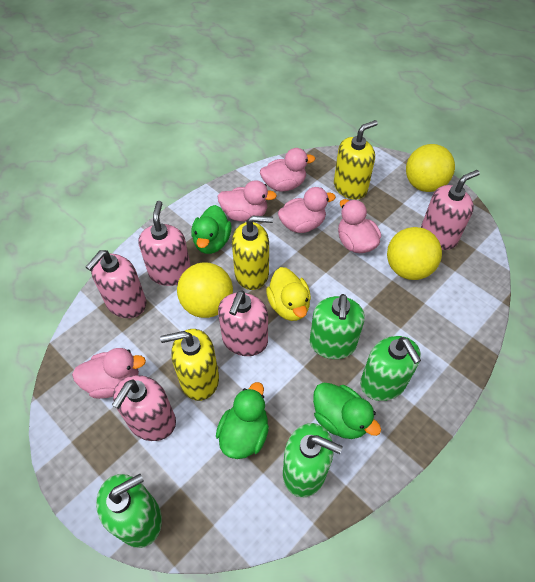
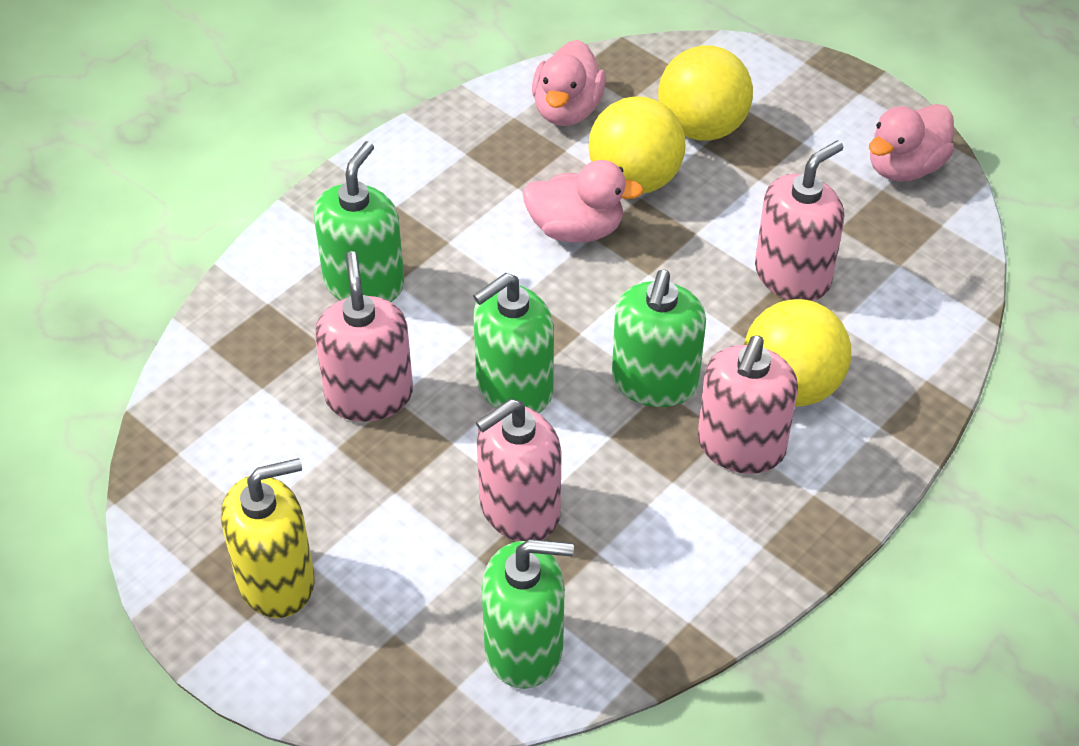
green duck: 3 -> 0
pink duck: 5 -> 3
pink soap dispenser: 5 -> 4
yellow duck: 1 -> 0
yellow soap dispenser: 3 -> 1

